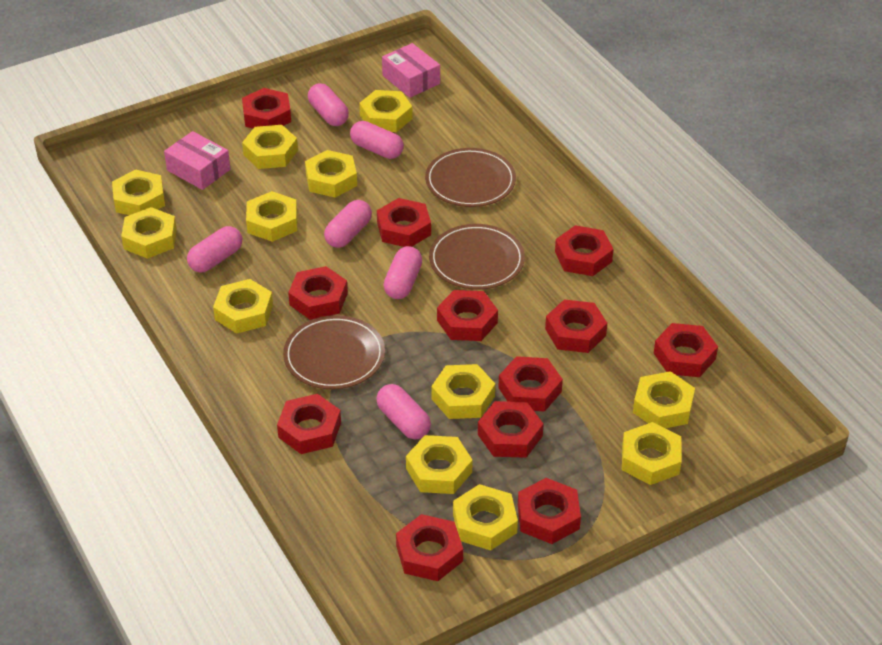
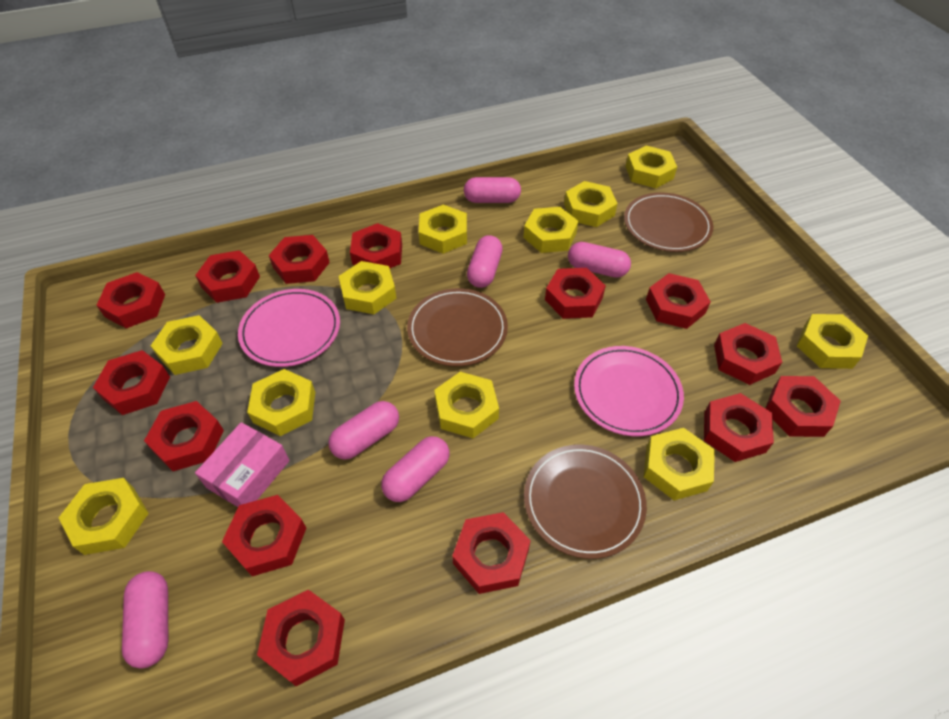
pink box: 2 -> 1
pink plate: 0 -> 2
red nut: 12 -> 14
yellow nut: 12 -> 11

